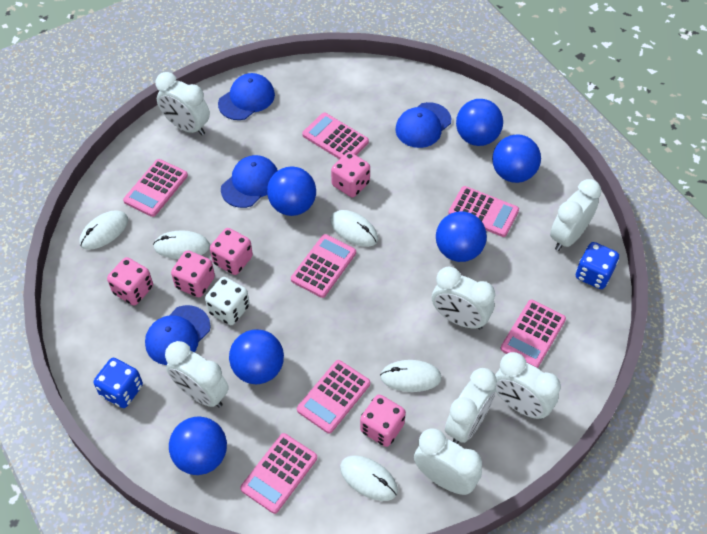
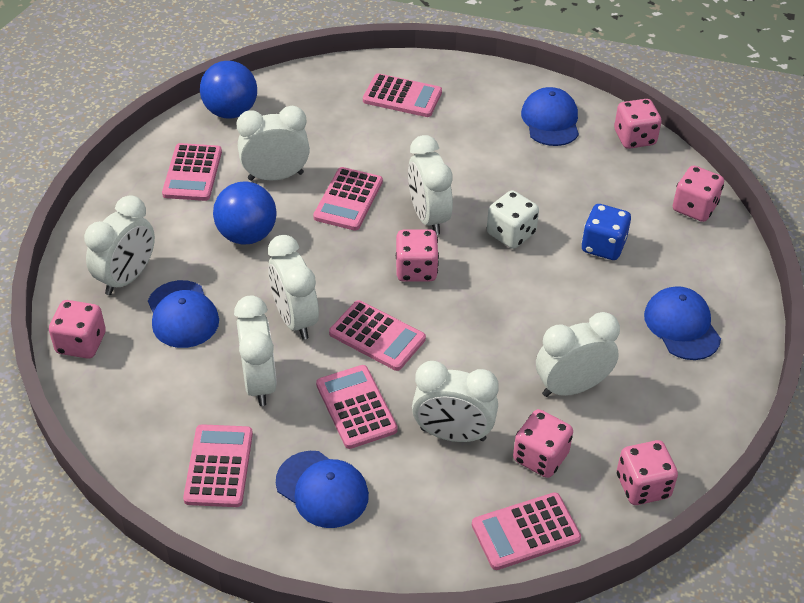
blue ball: 6 -> 2
blue dice: 2 -> 1
pink dice: 5 -> 6
white mouse: 5 -> 0

